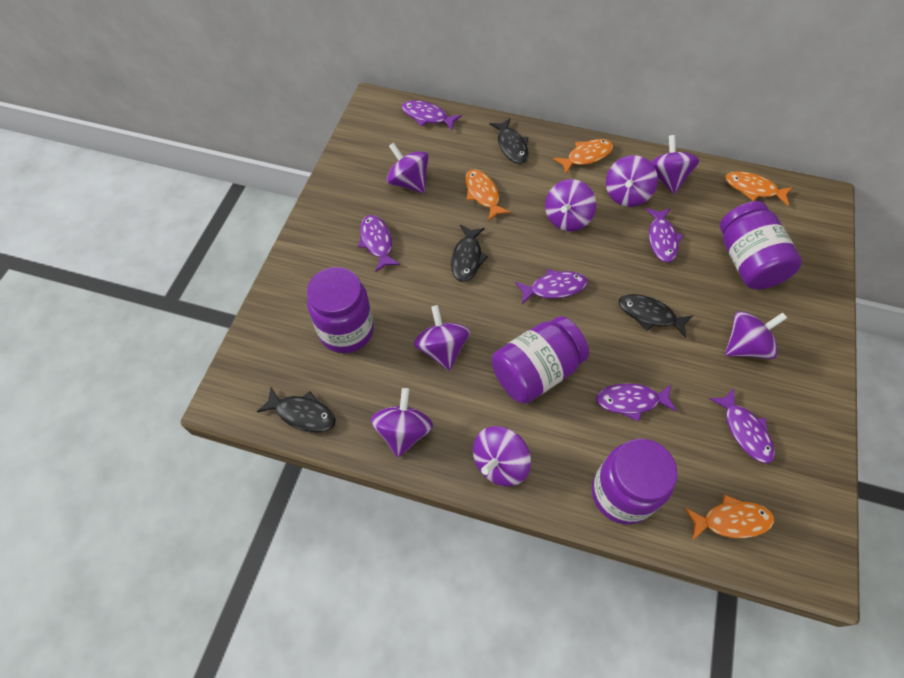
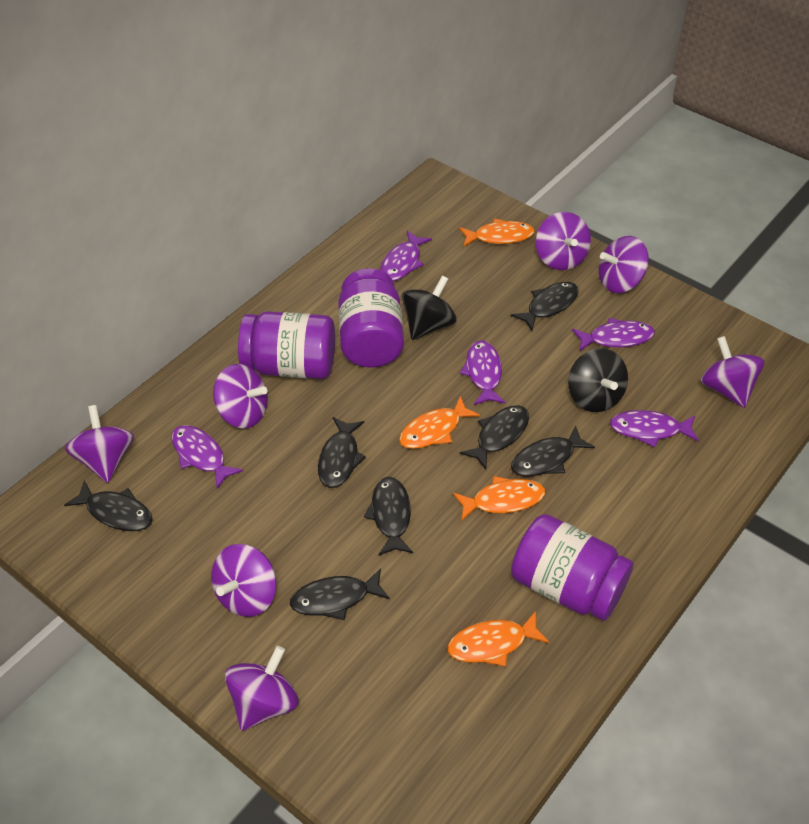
black fish: 4 -> 7
black spinning top: 0 -> 2
purple fish: 6 -> 5
purple jar: 4 -> 3
purple spinning top: 8 -> 7

